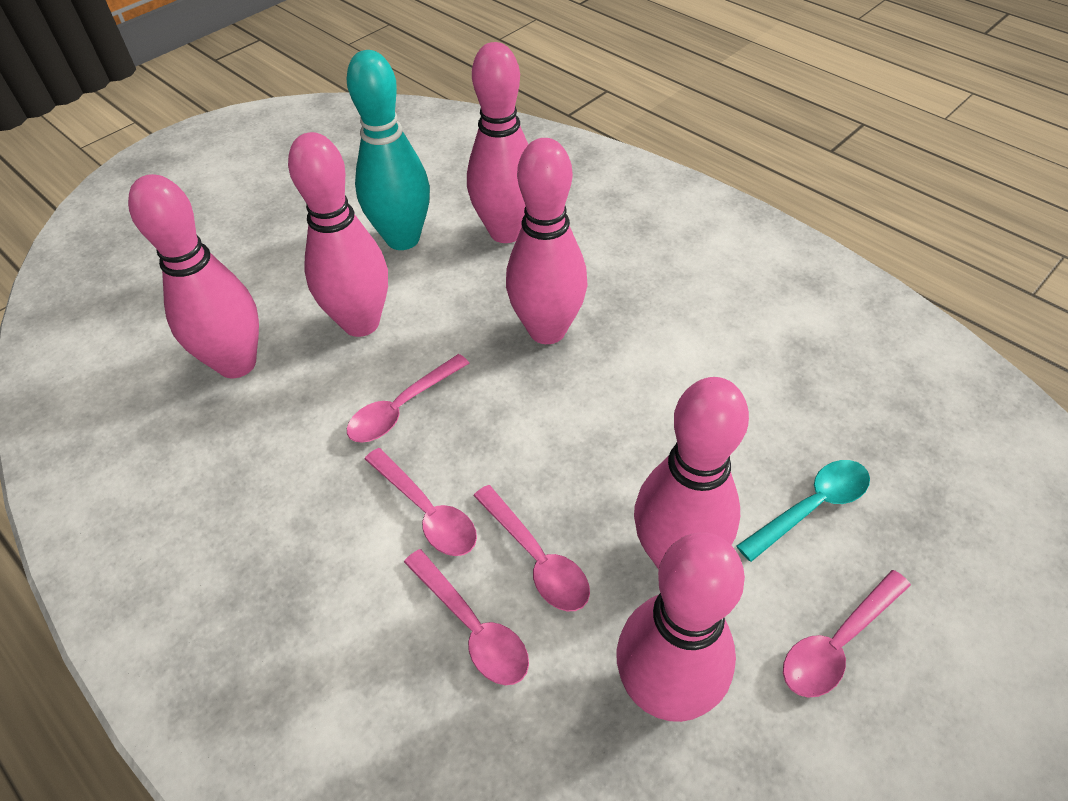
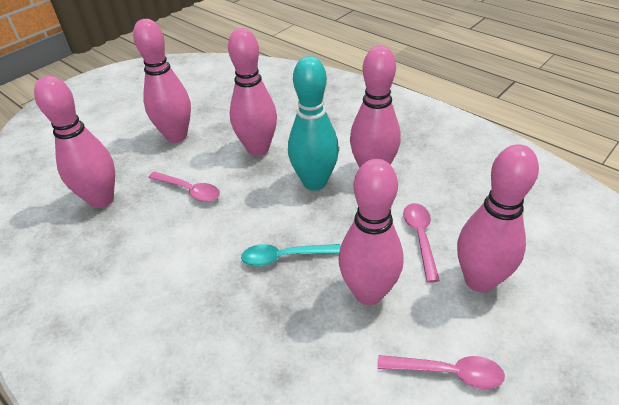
pink spoon: 5 -> 3

